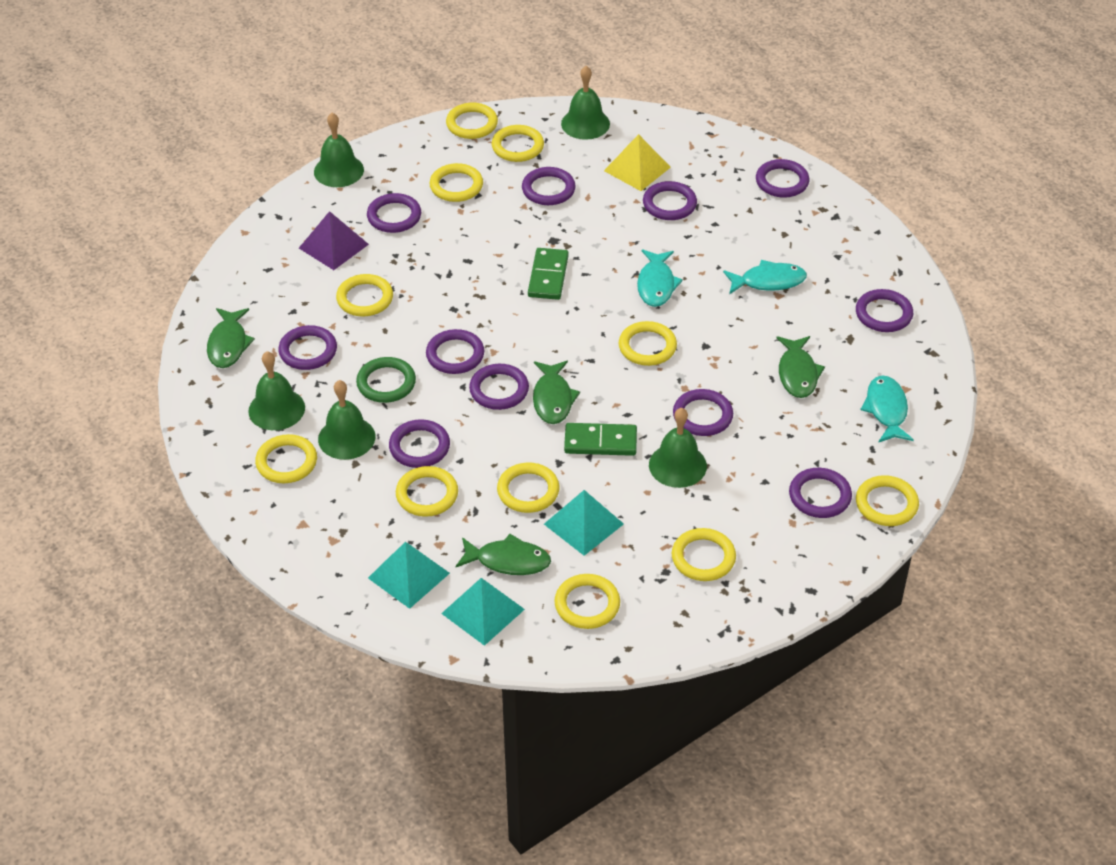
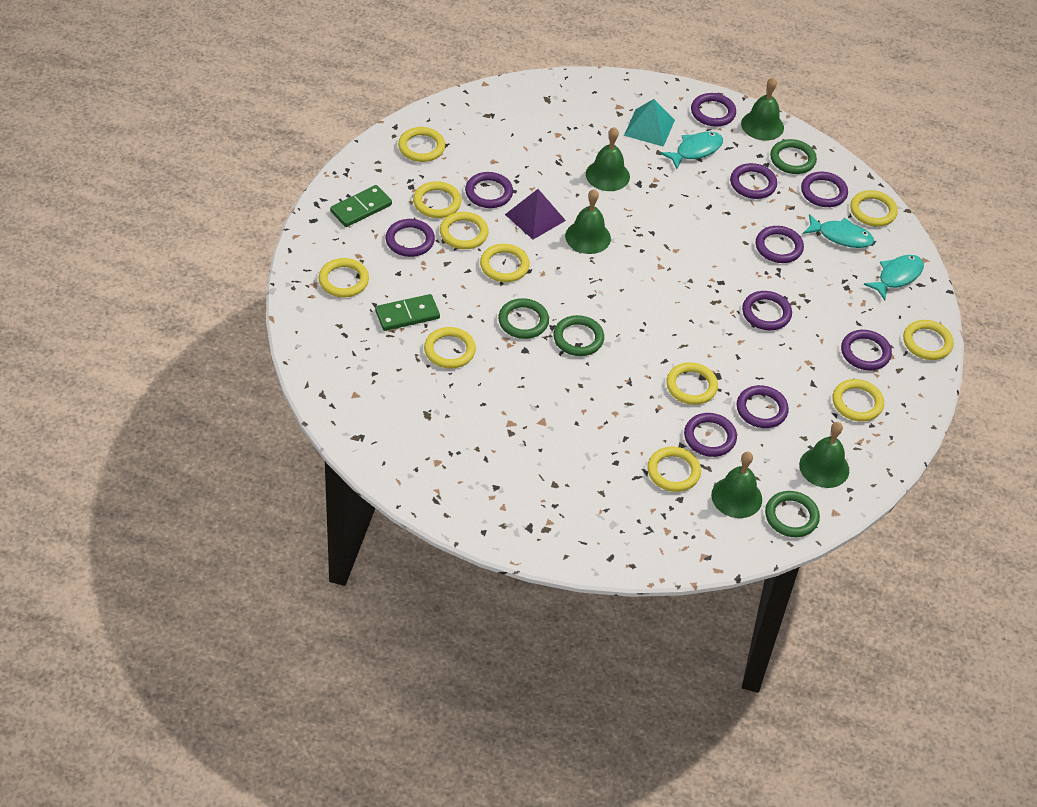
green fish: 4 -> 0
green ring: 1 -> 4
purple ring: 11 -> 10
turquoise pyramid: 3 -> 1
yellow pyramid: 1 -> 0

